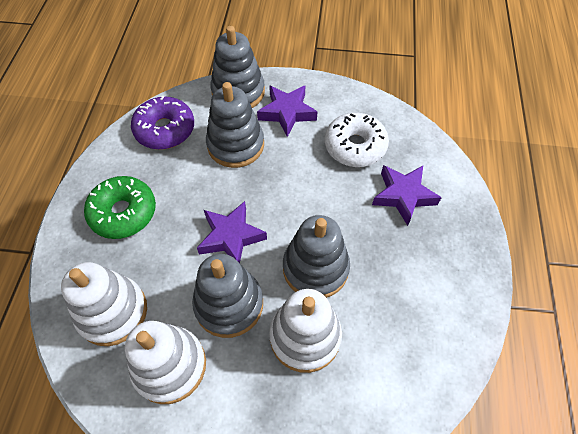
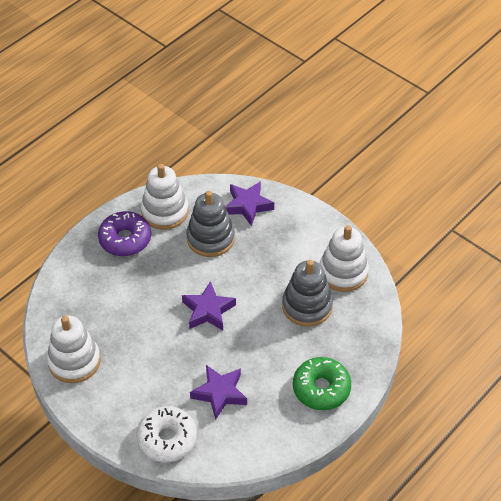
grey stacking toy: 4 -> 2

